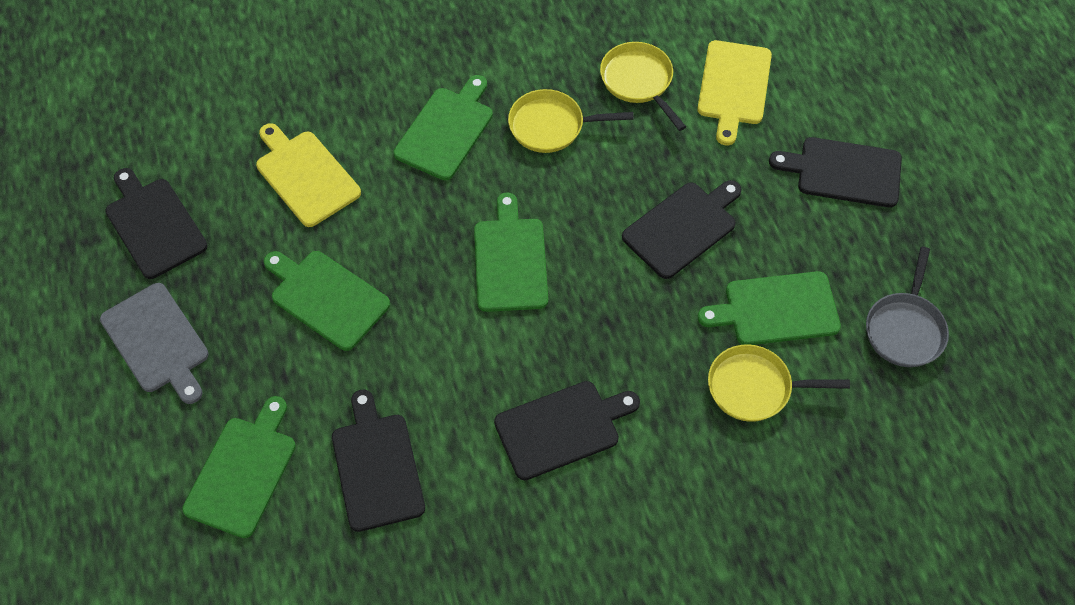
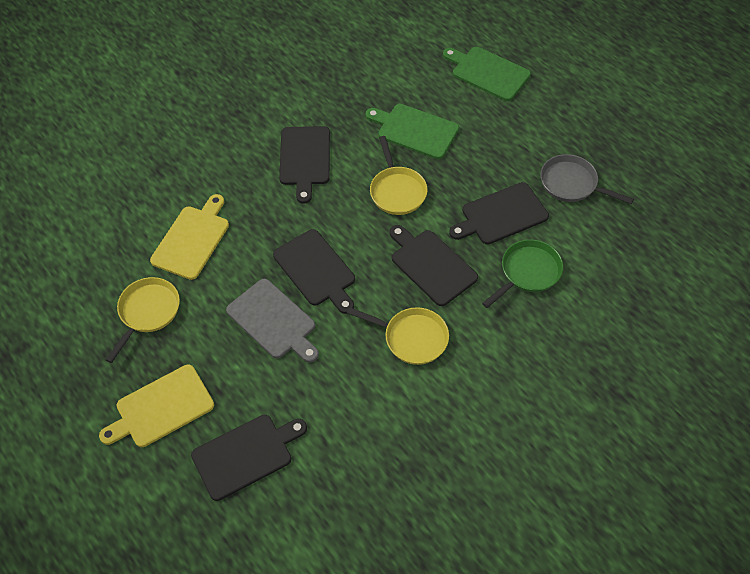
green cutting board: 5 -> 2
green pan: 0 -> 1

